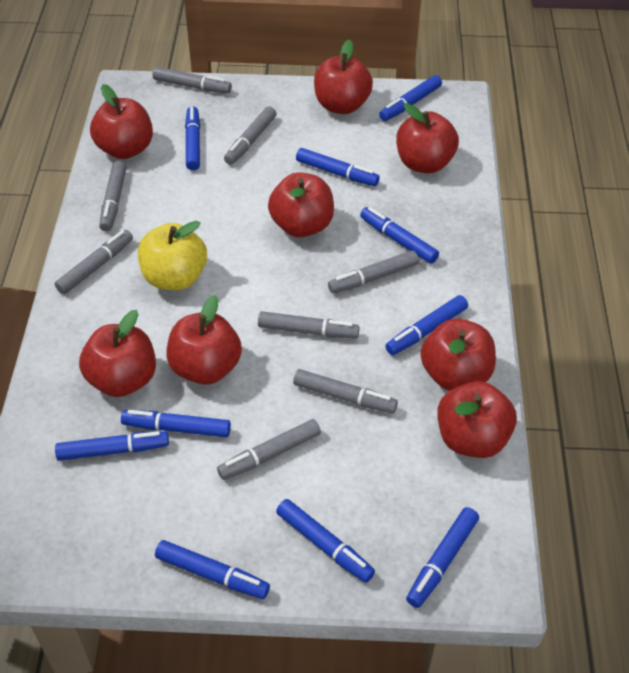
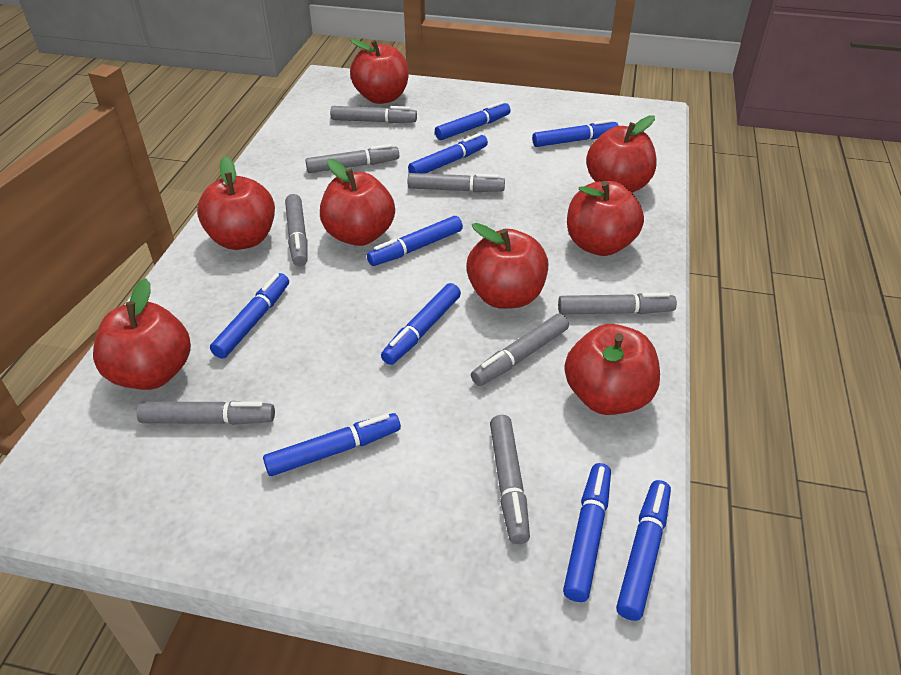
blue marker: 10 -> 9
yellow apple: 1 -> 0

